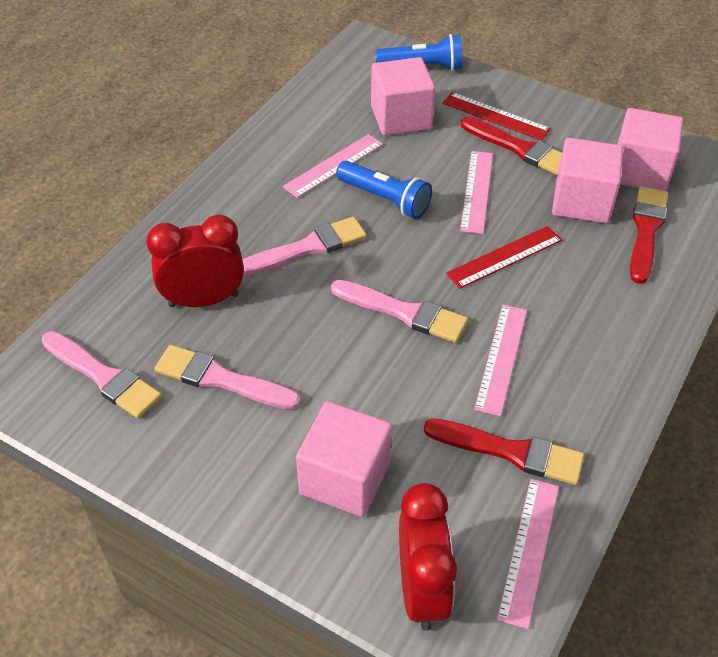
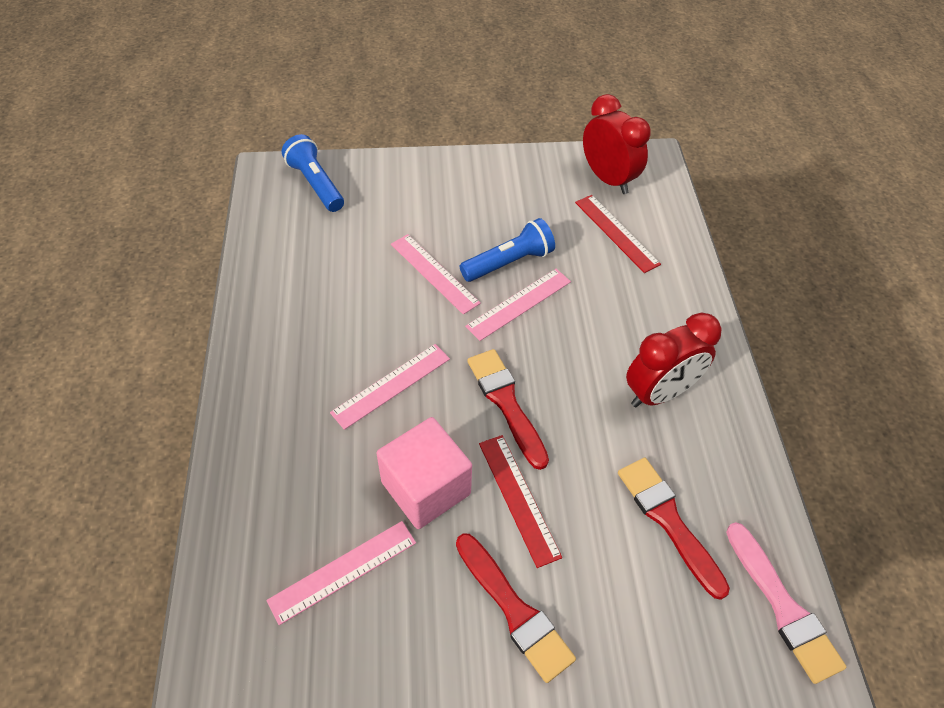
pink brush: 4 -> 1
pink cube: 4 -> 1

